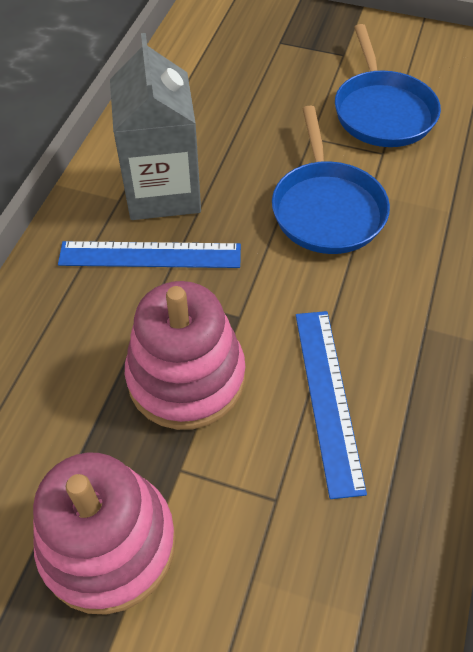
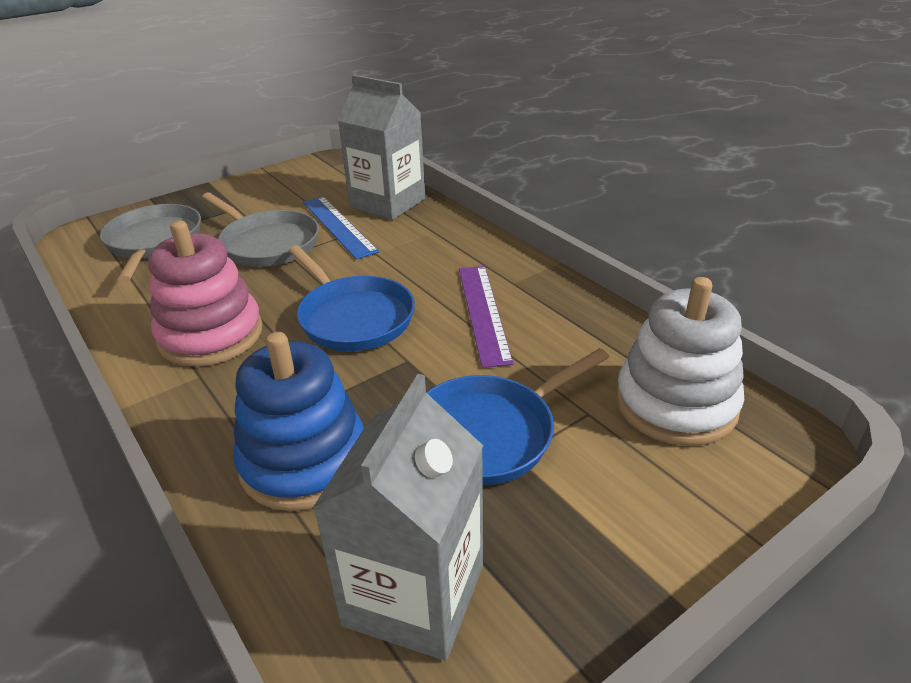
blue ruler: 2 -> 1
blue stacking toy: 0 -> 1
grey carton: 1 -> 2
grey pan: 0 -> 2
pink stacking toy: 2 -> 1
purple ruler: 0 -> 1
white stacking toy: 0 -> 1

